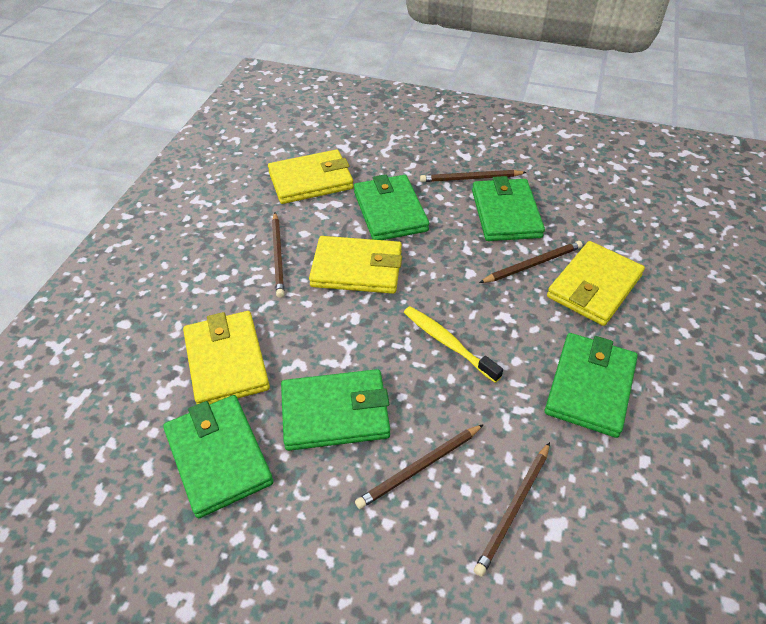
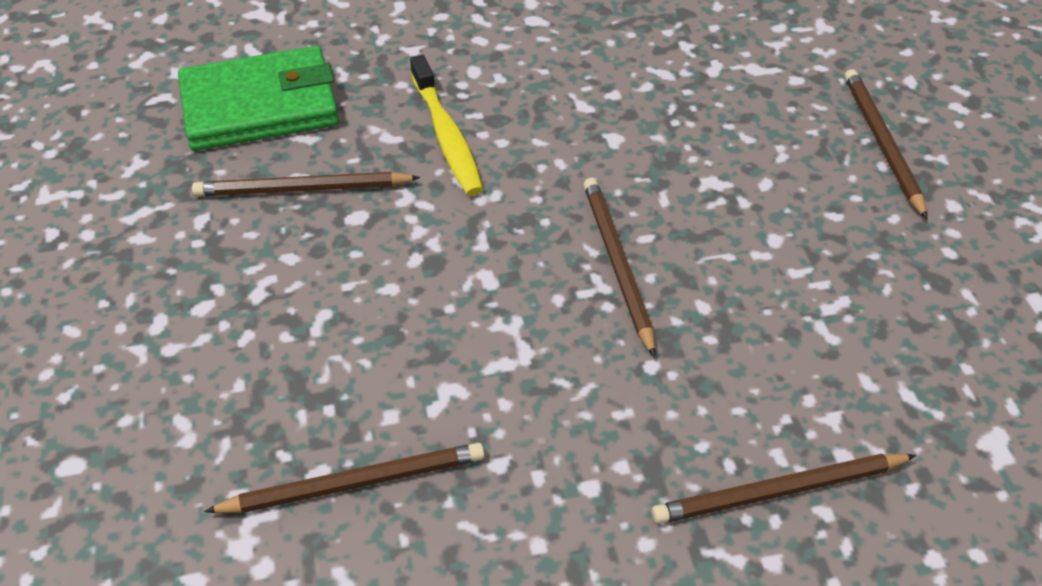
green wallet: 5 -> 1
yellow wallet: 4 -> 0

